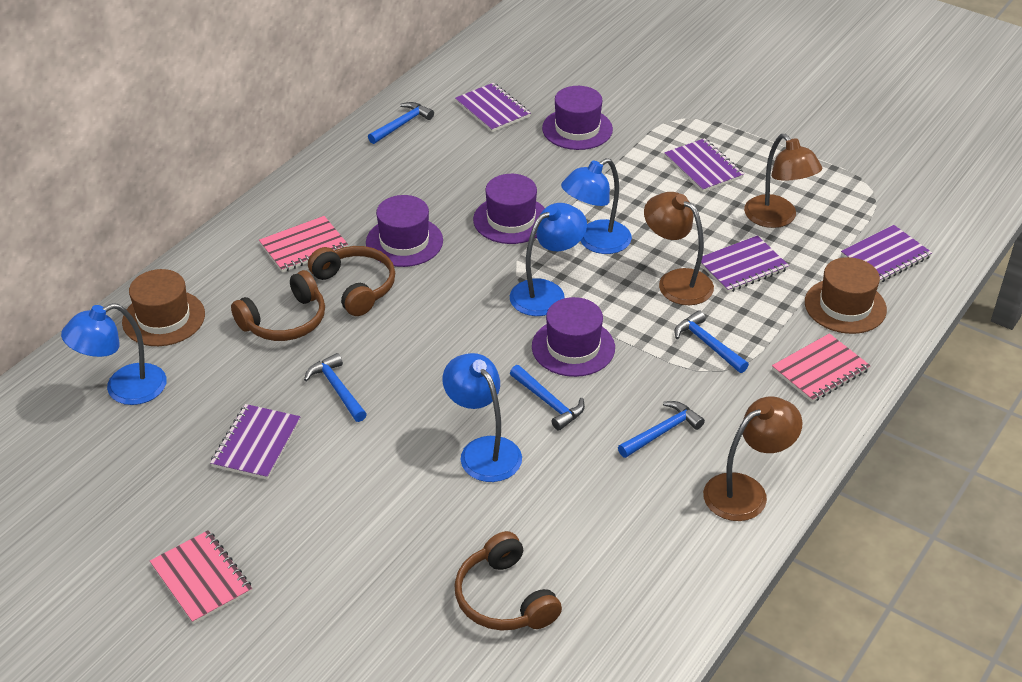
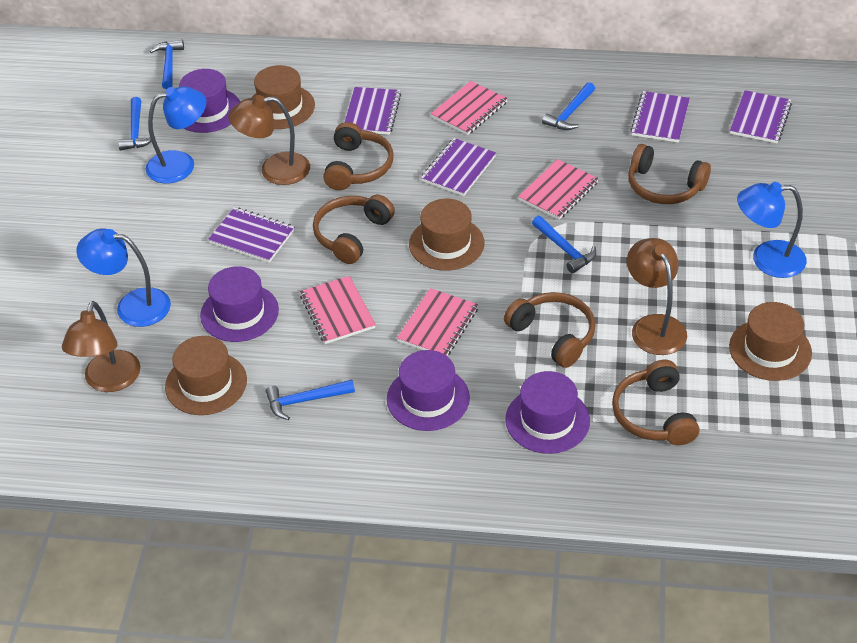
blue lamp: 4 -> 3
brown hat: 2 -> 4
brown headphones: 3 -> 5
pink notebook: 3 -> 4

